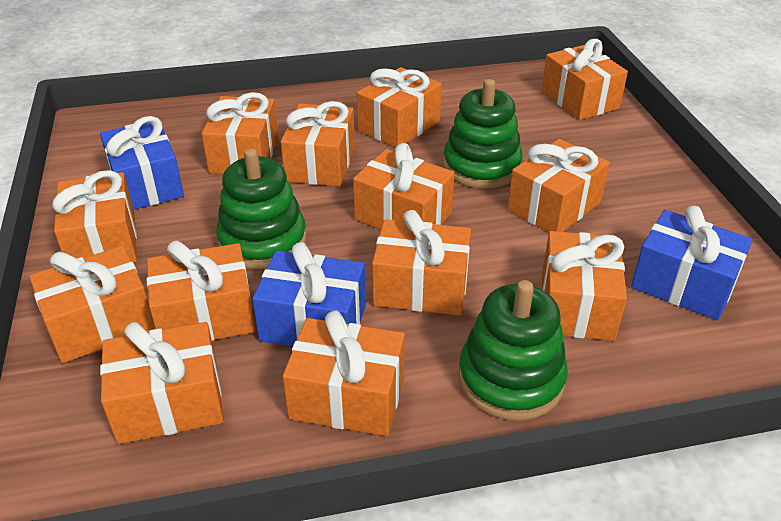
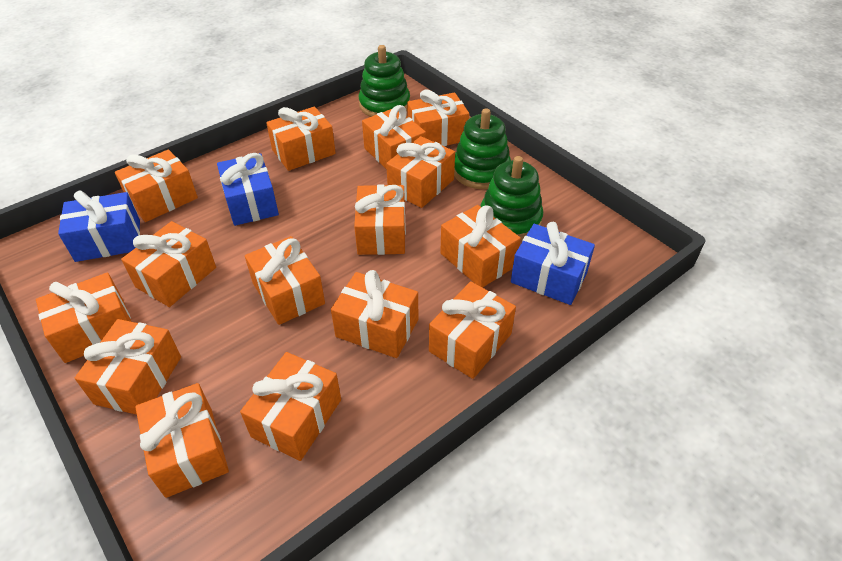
orange gift: 13 -> 15

